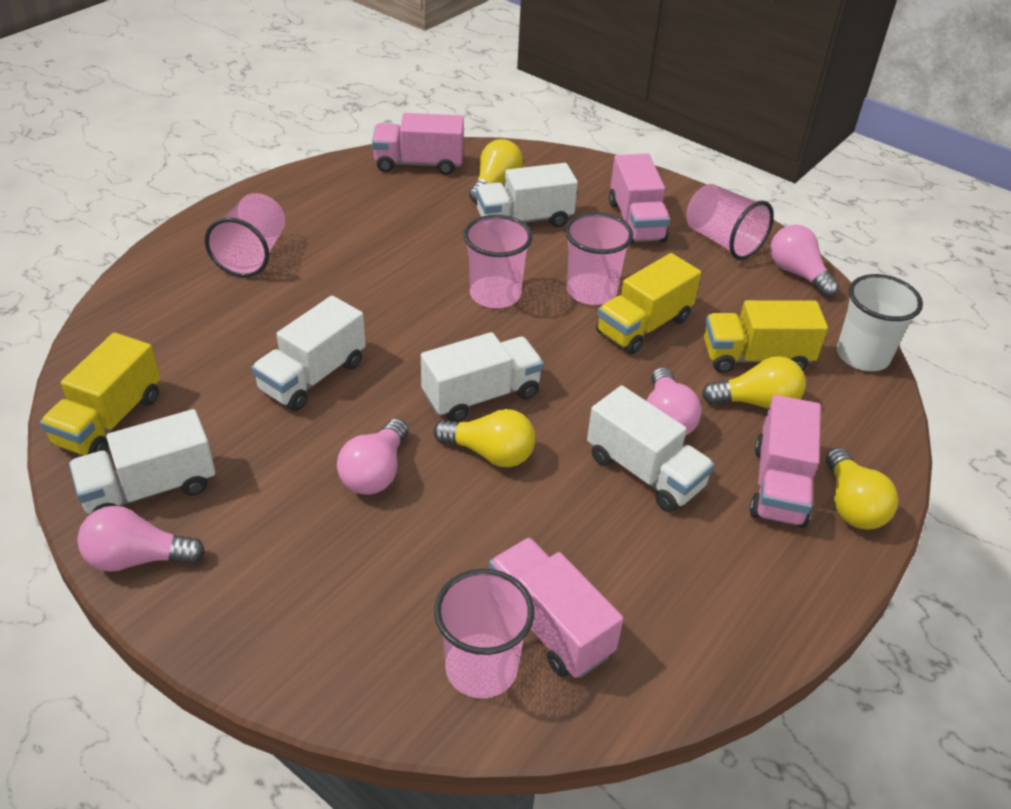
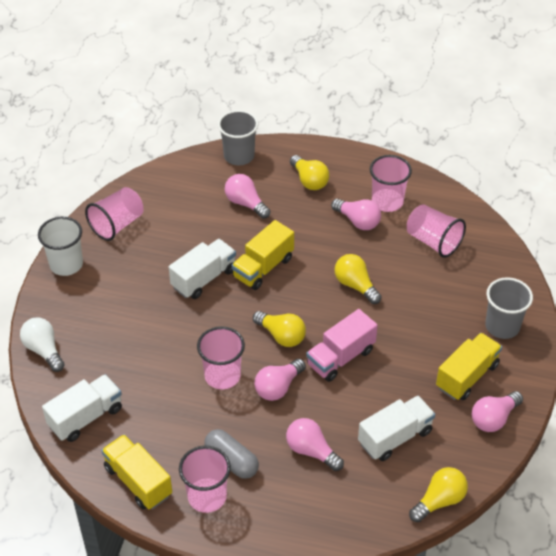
grey capsule: 0 -> 1
grey cup: 0 -> 2
pink light bulb: 4 -> 5
pink truck: 4 -> 1
white light bulb: 0 -> 1
white truck: 5 -> 3

